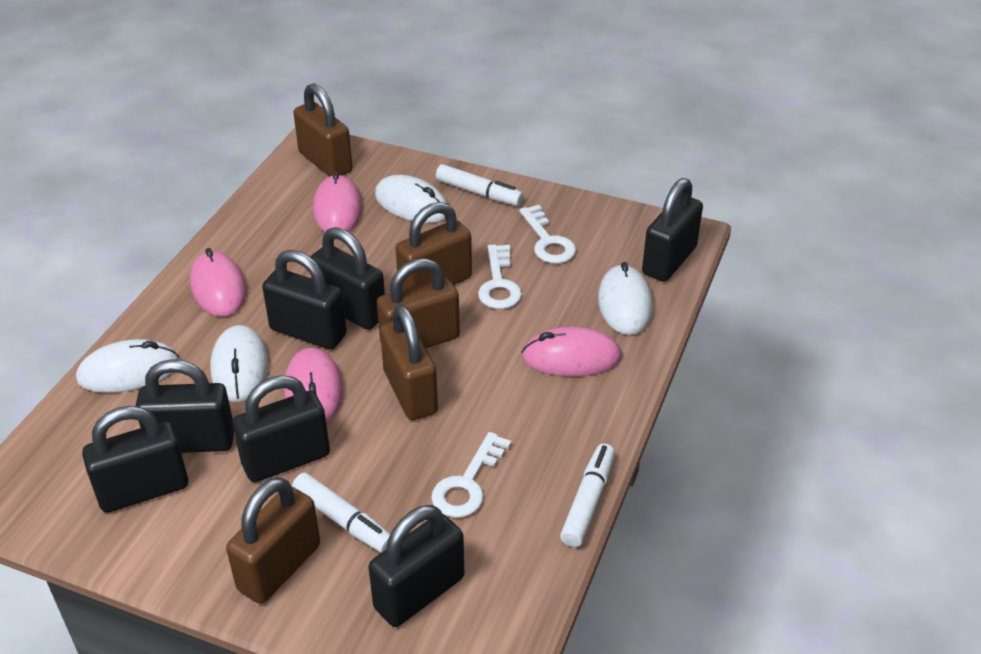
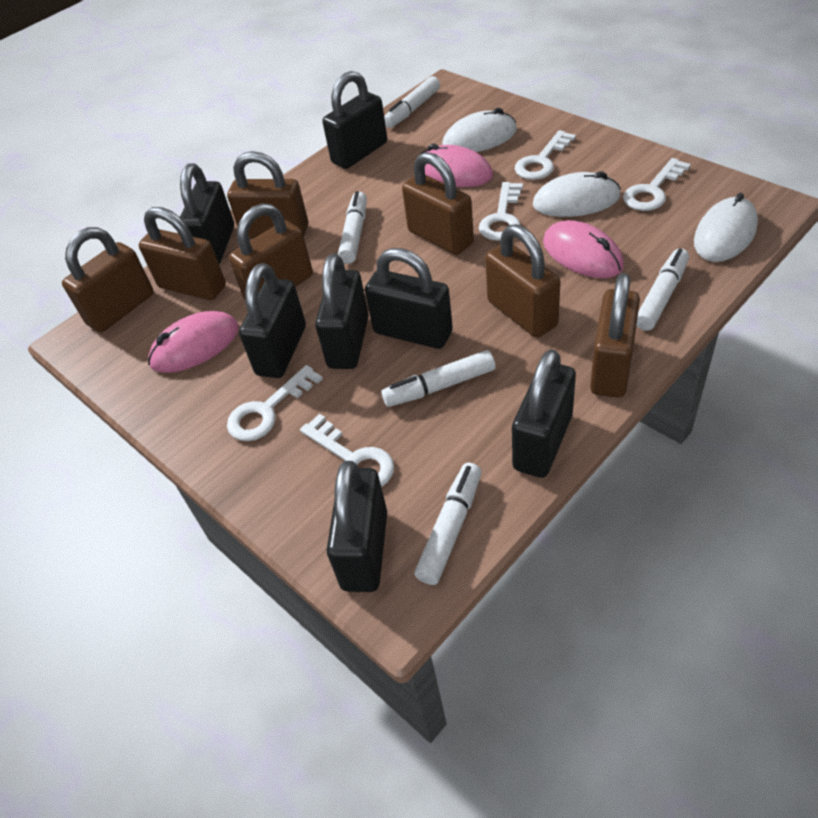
brown padlock: 5 -> 7
pink mouse: 4 -> 3
white key: 3 -> 5
white marker: 3 -> 5
white mouse: 4 -> 3

